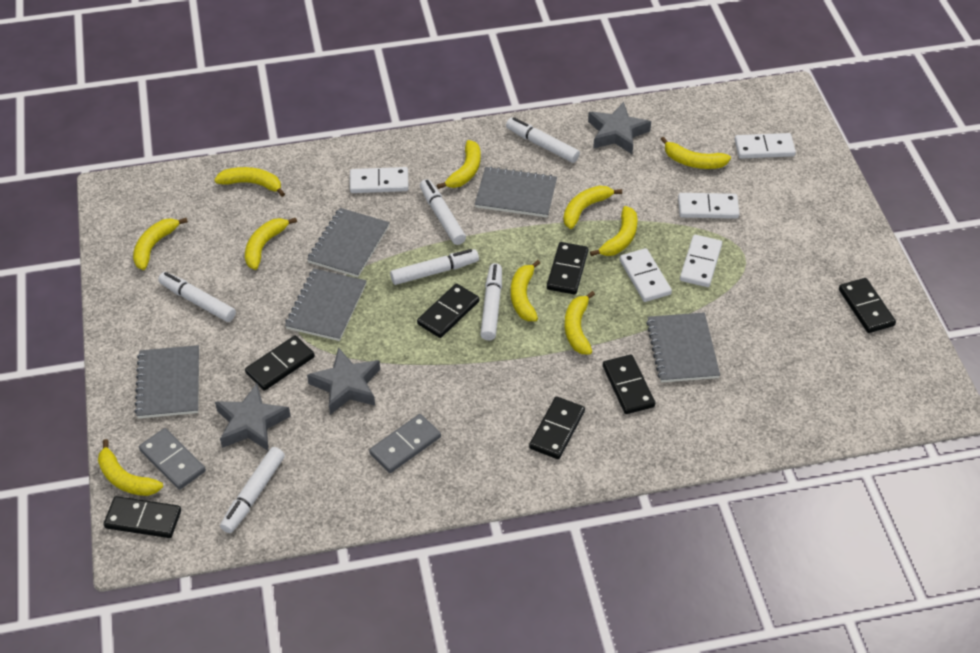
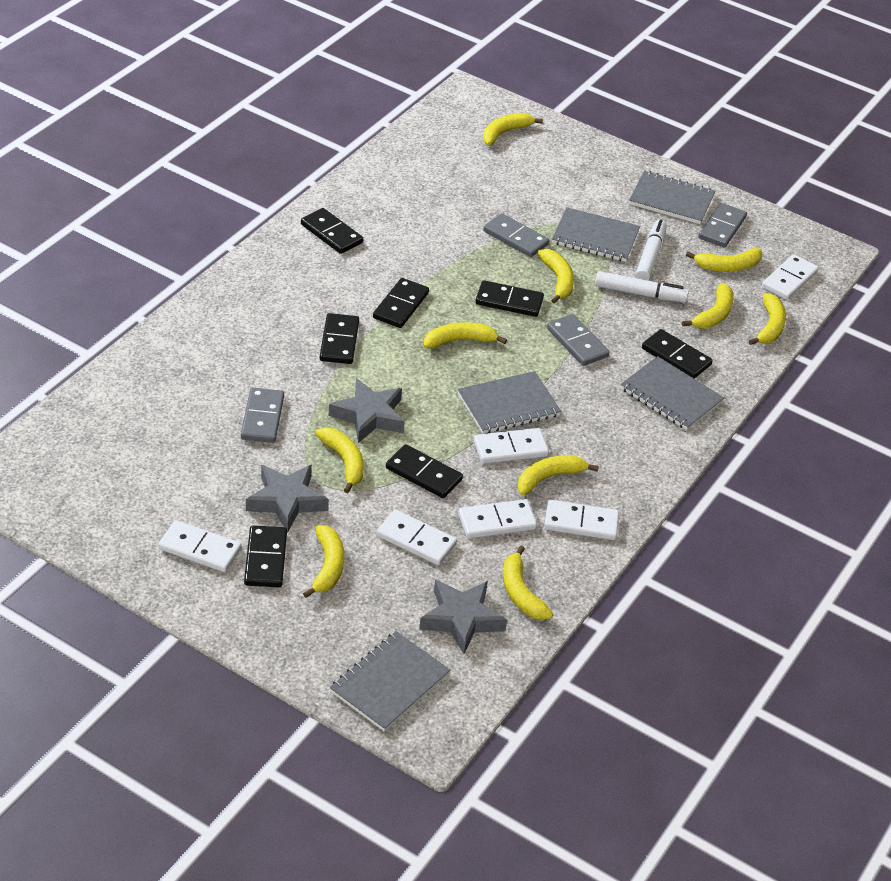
grey domino: 2 -> 4
white domino: 5 -> 6
white marker: 6 -> 2

